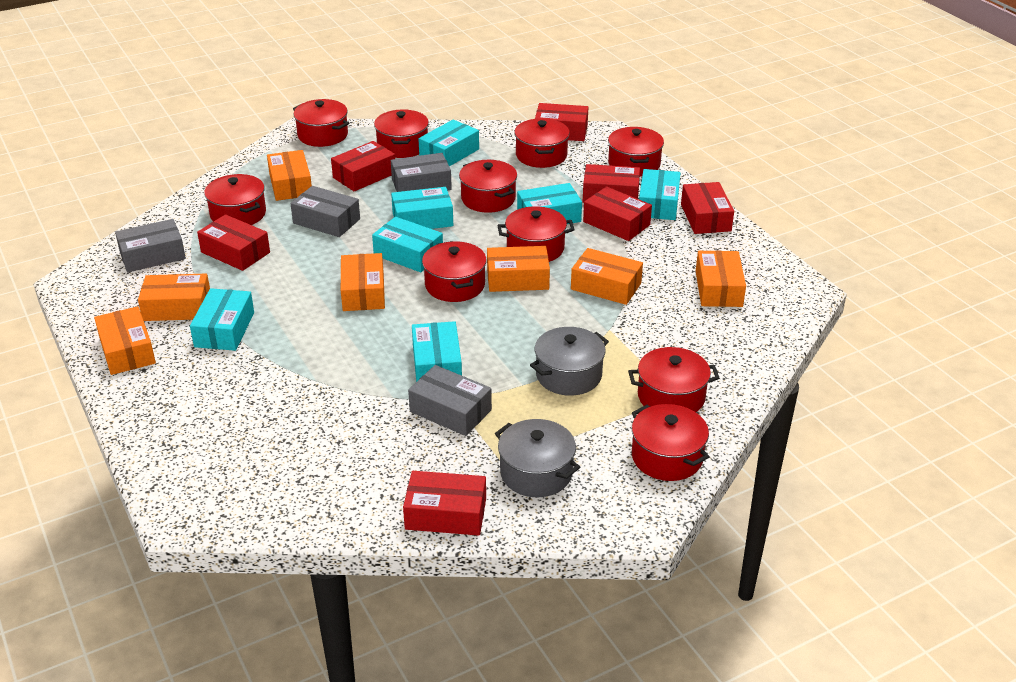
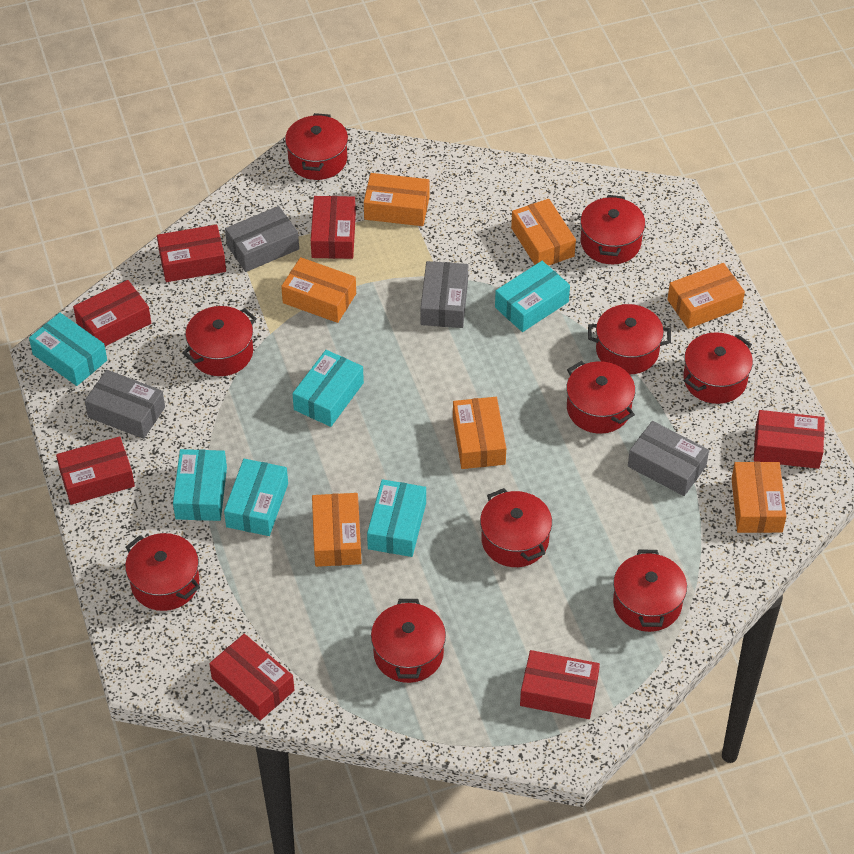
grey pot: 2 -> 0
turquoise box: 7 -> 6

